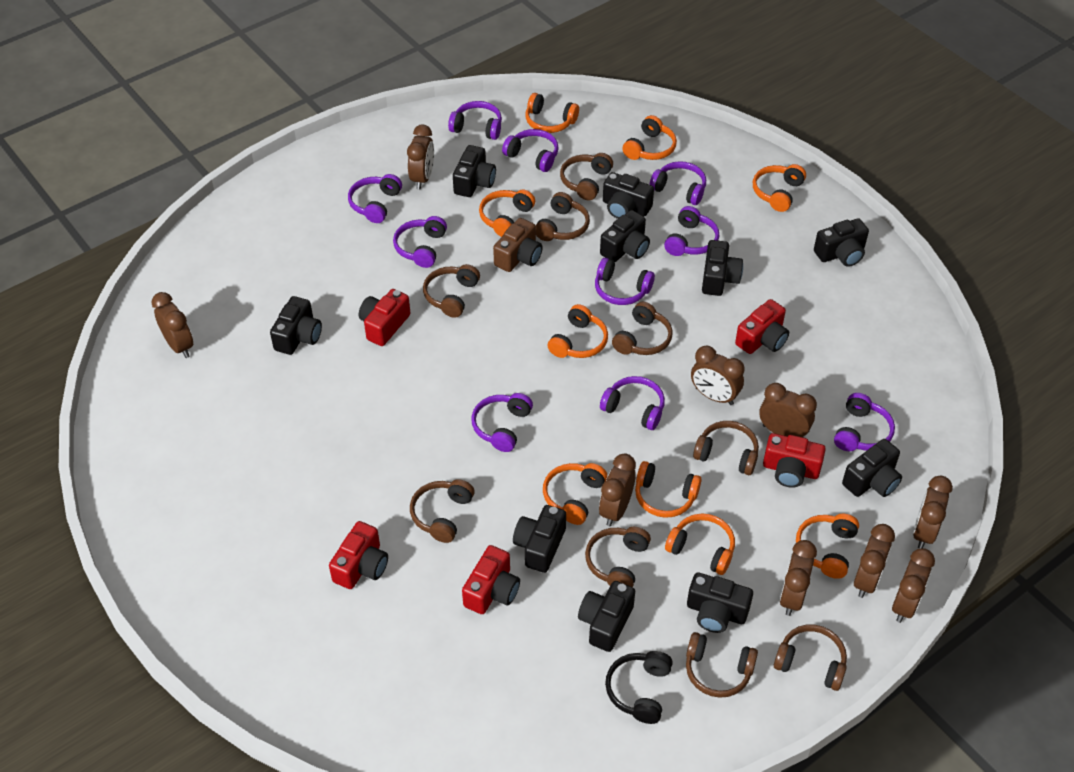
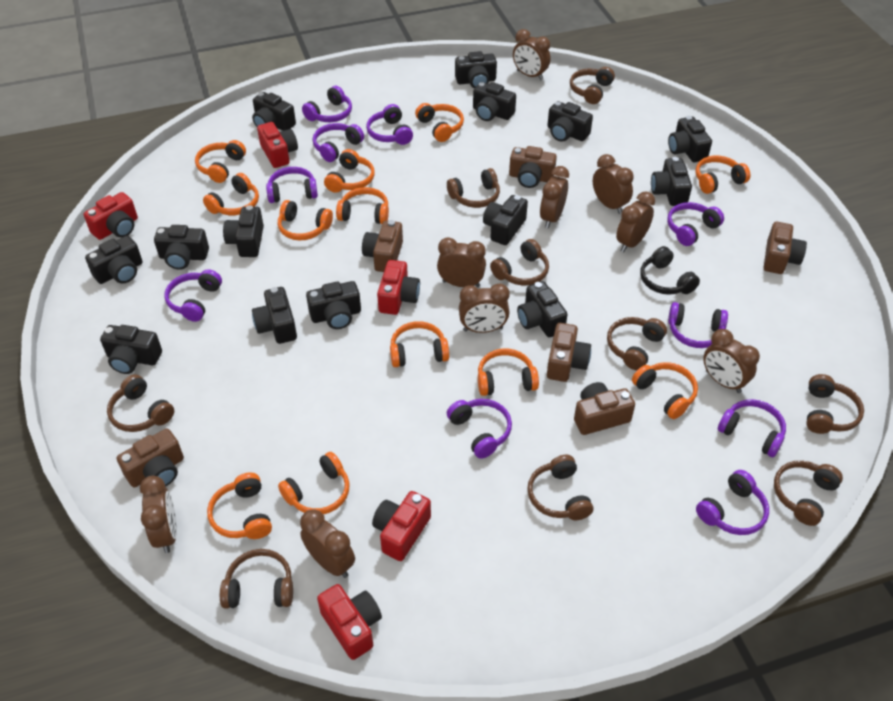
black camera: 10 -> 14
brown camera: 1 -> 6
orange headphones: 9 -> 12

